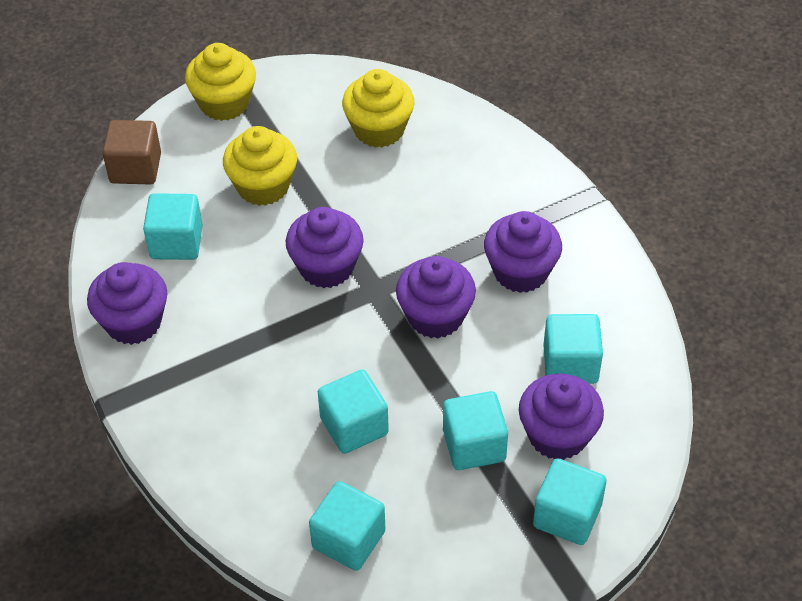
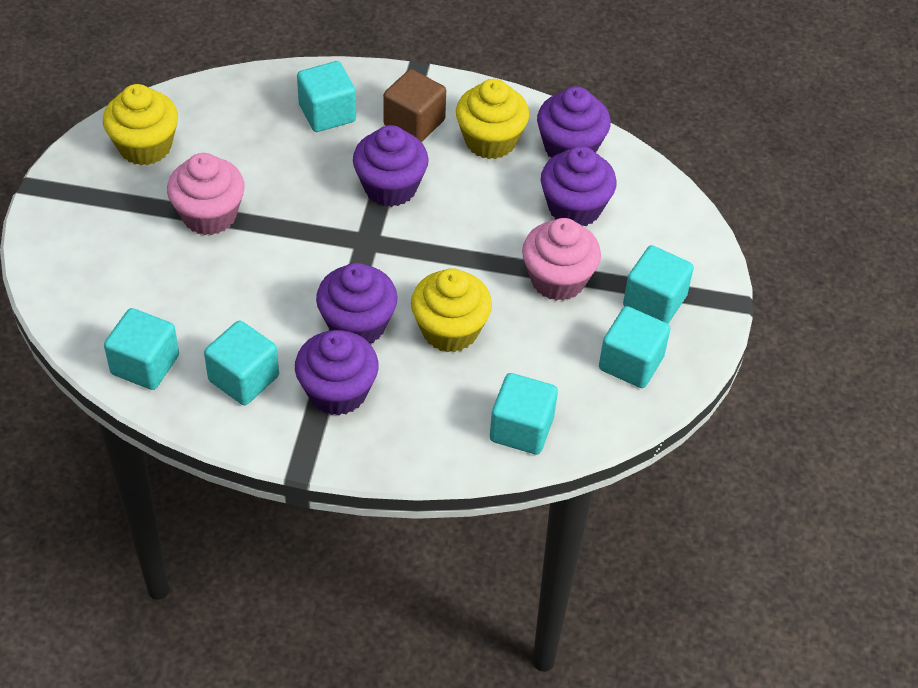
pink cupcake: 0 -> 2

